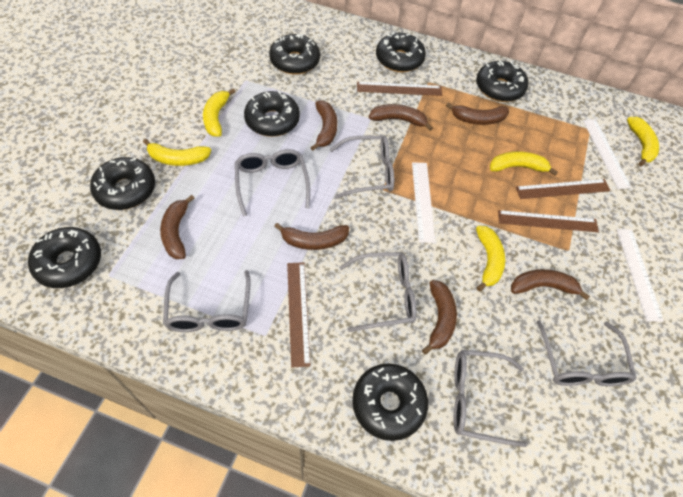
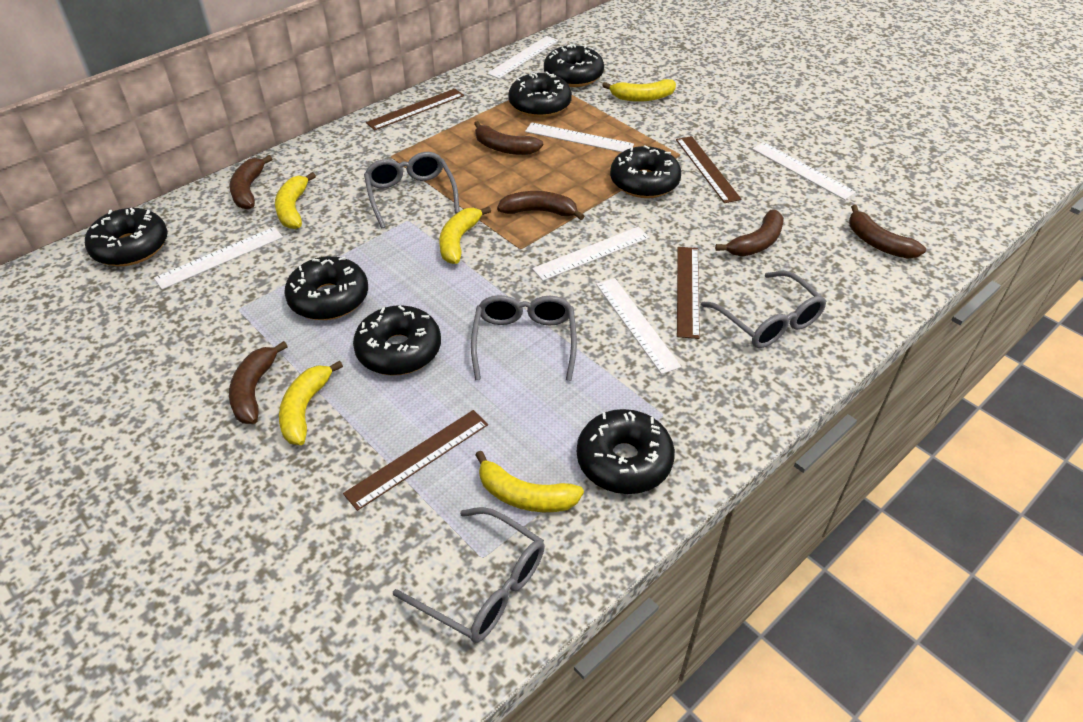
brown banana: 7 -> 6
grey glasses: 6 -> 4
white ruler: 3 -> 6

